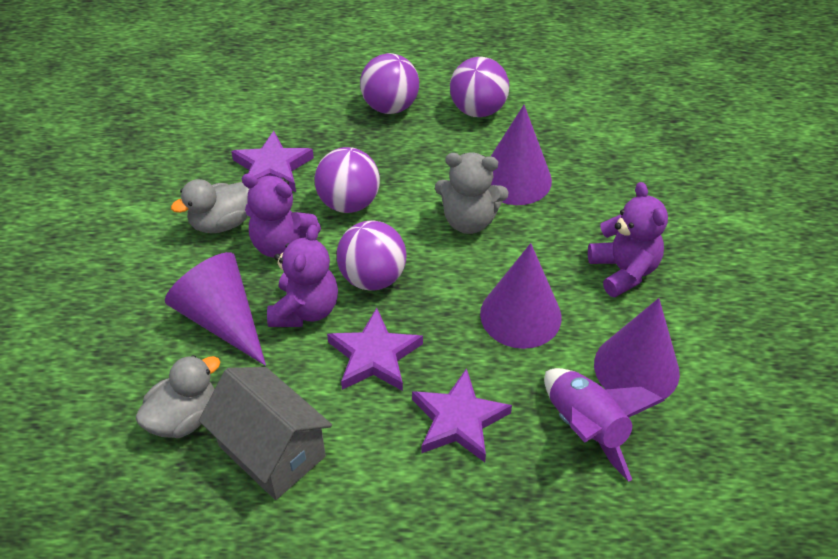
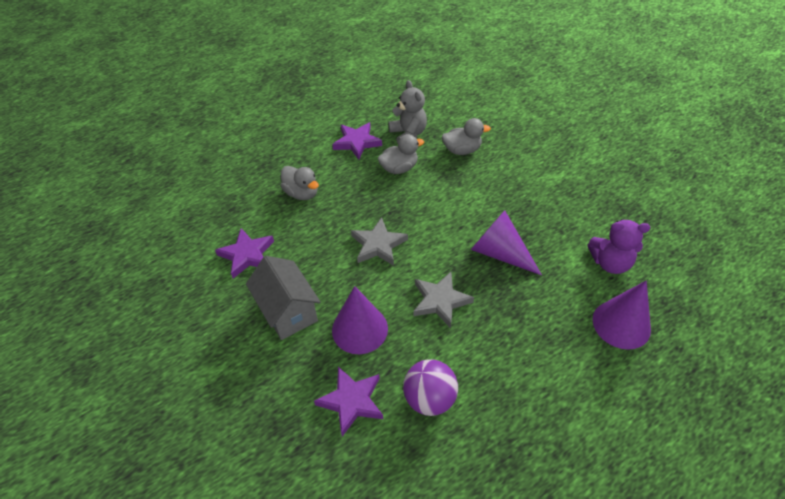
grey duck: 2 -> 3
grey star: 0 -> 2
purple ball: 4 -> 1
purple cone: 4 -> 3
purple rocket: 1 -> 0
purple teddy bear: 3 -> 1

